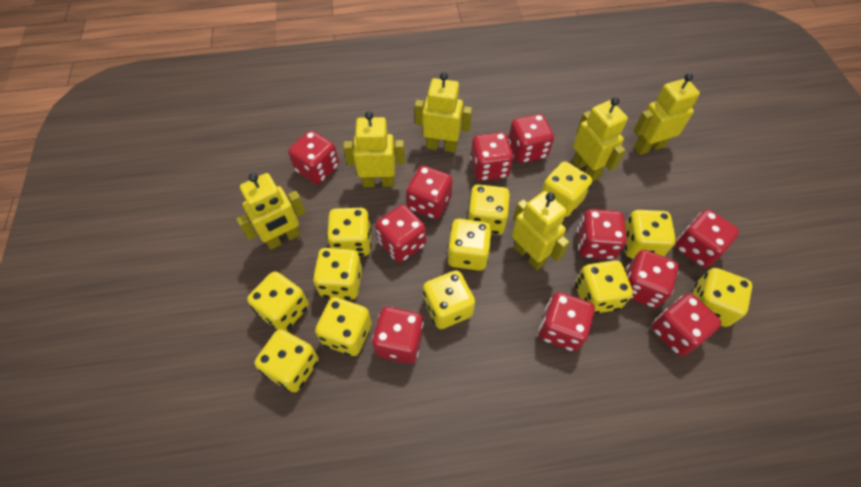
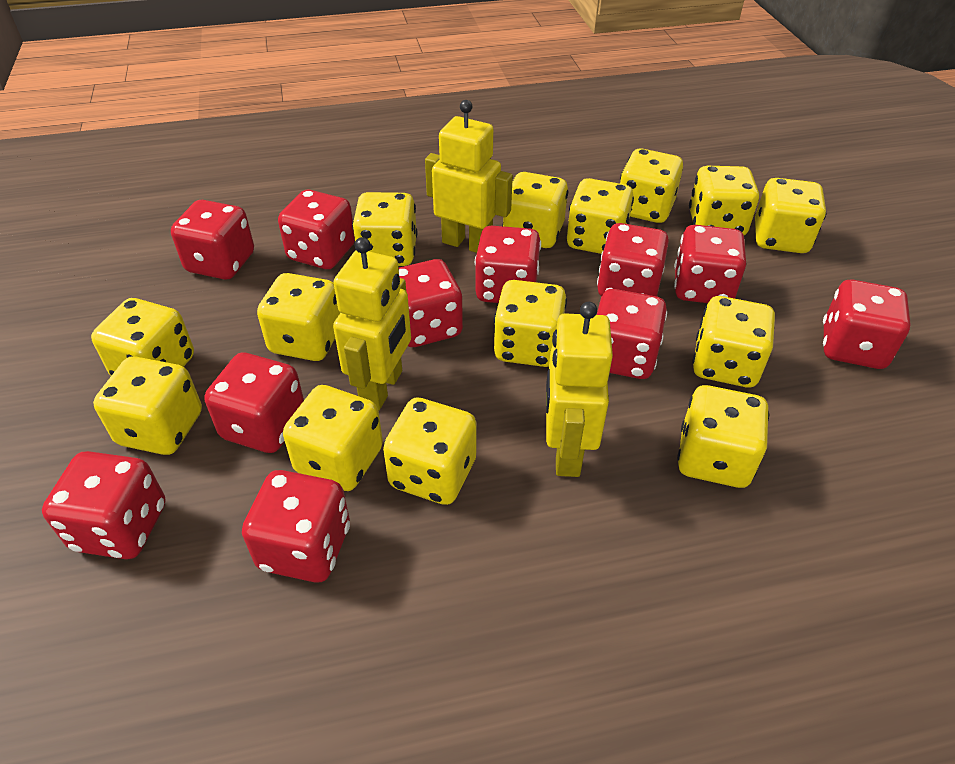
yellow dice: 12 -> 14
yellow robot: 6 -> 3

